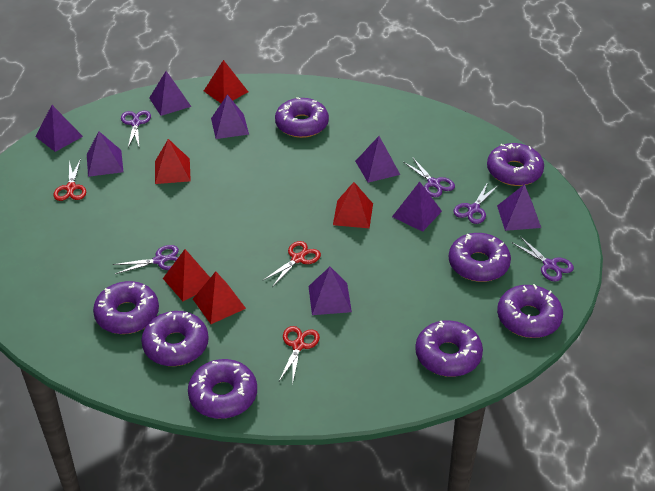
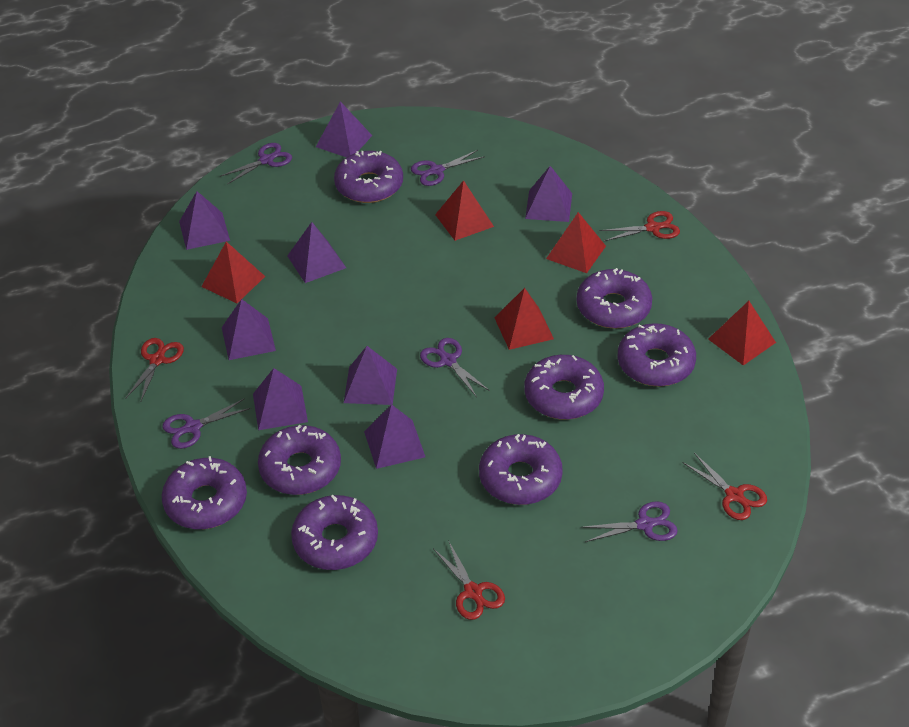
red scissors: 3 -> 4

